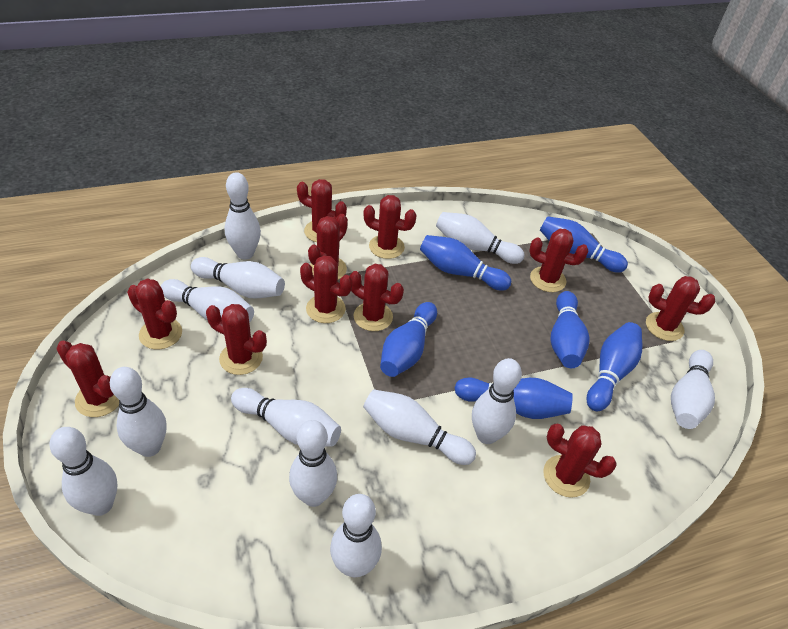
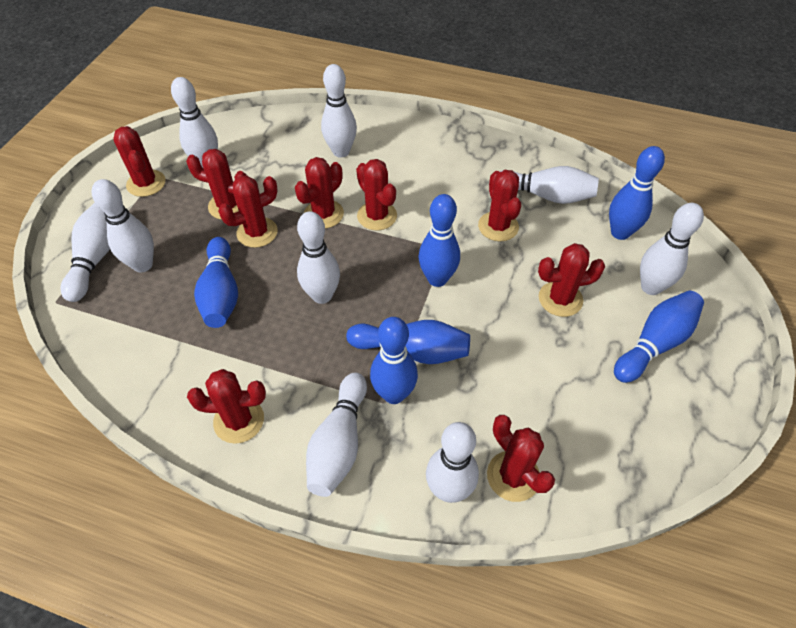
red cactus: 11 -> 9
white bowling pin: 12 -> 9

